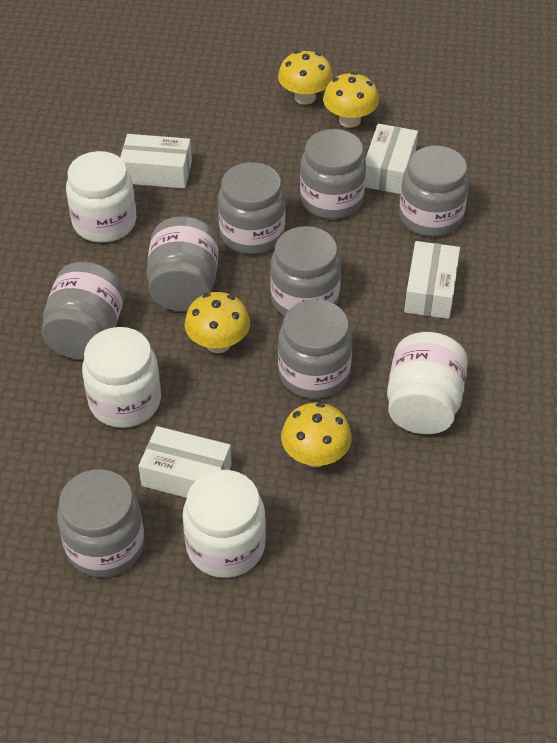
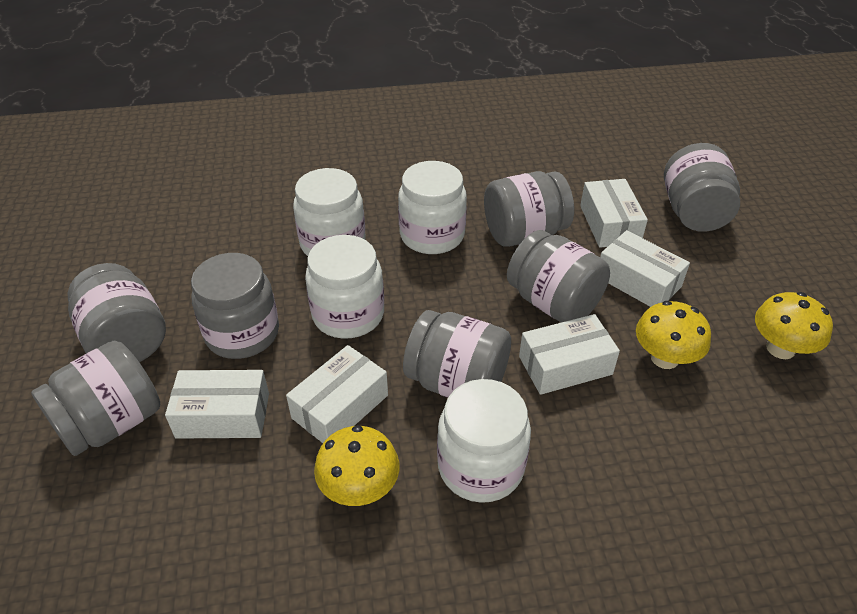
grey jar: 8 -> 7
white box: 4 -> 5
yellow mushroom: 4 -> 3

